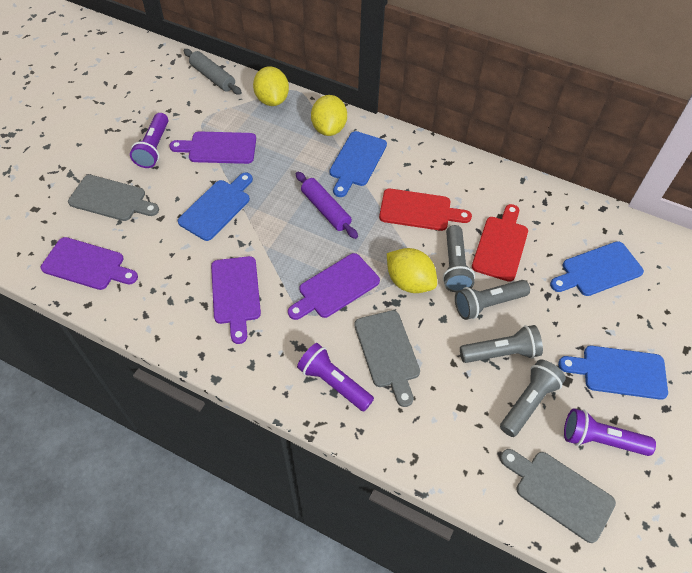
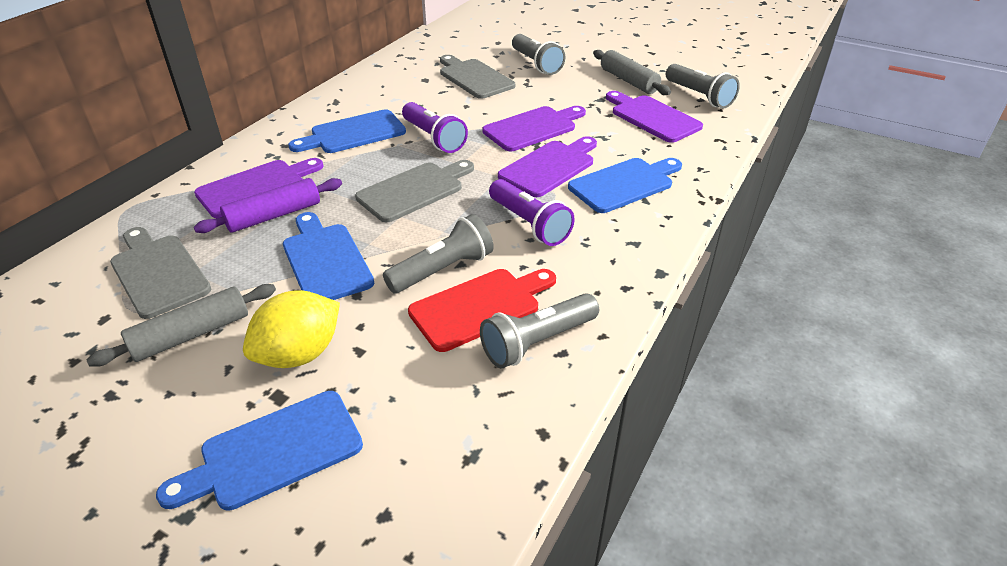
grey rolling pin: 1 -> 2
purple flashlight: 3 -> 2
red cutting board: 2 -> 1
yellow lemon: 3 -> 1

